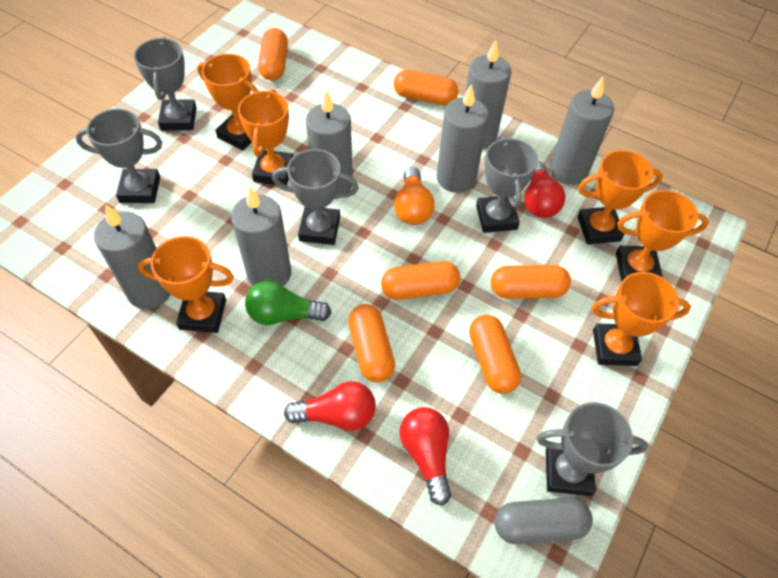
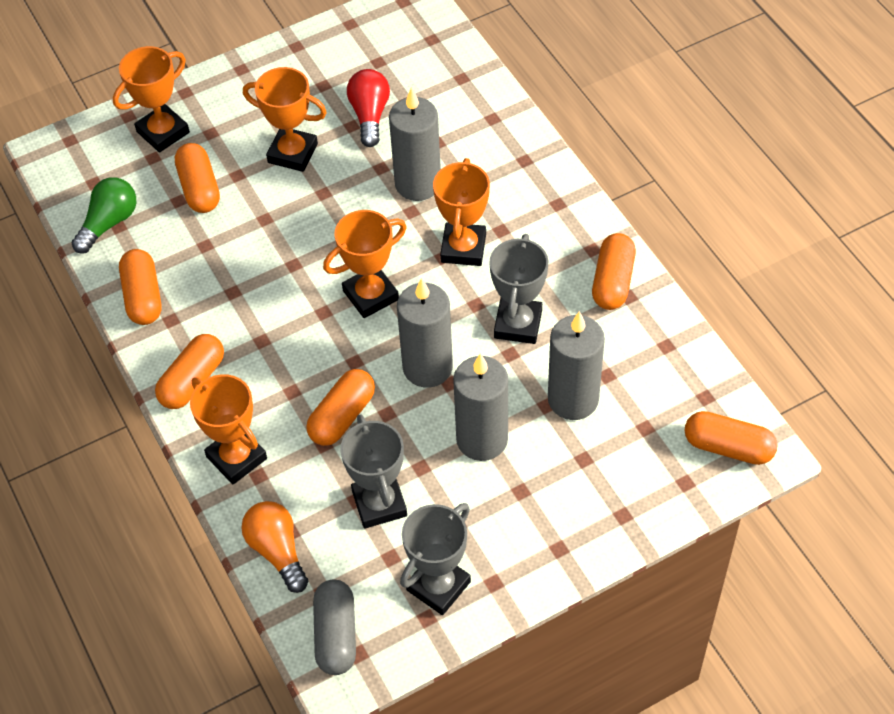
grey candle: 6 -> 4
grey trophy: 5 -> 3
orange trophy: 6 -> 5
red light bulb: 3 -> 1

